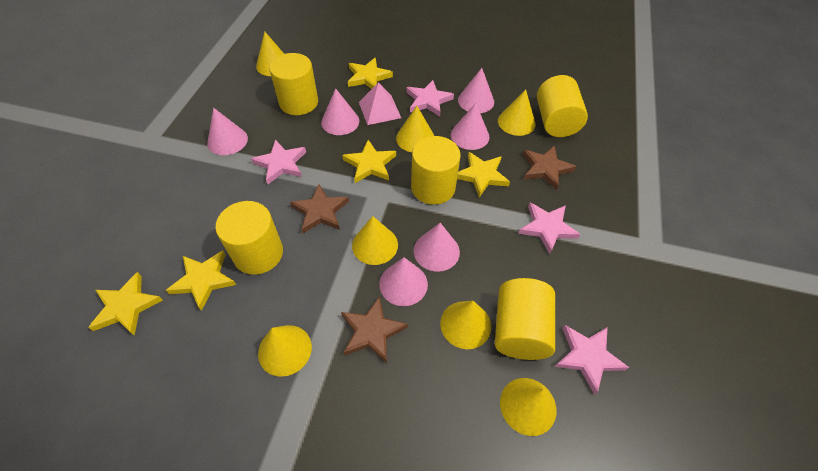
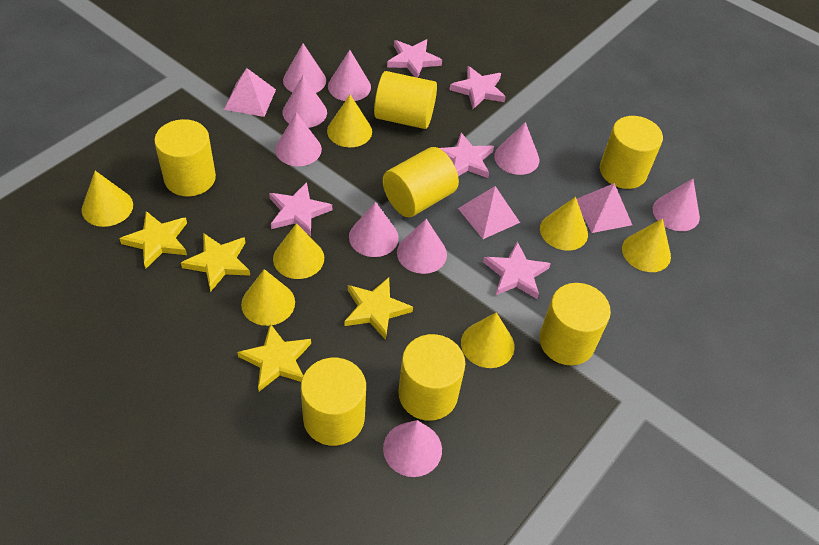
brown star: 3 -> 0
pink cone: 6 -> 9
pink pyramid: 1 -> 3
pink star: 4 -> 5
yellow cylinder: 5 -> 7
yellow star: 5 -> 4

